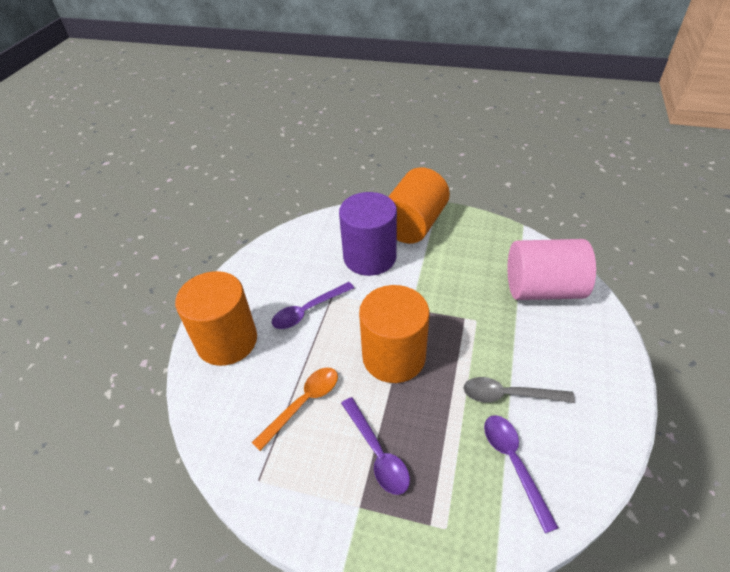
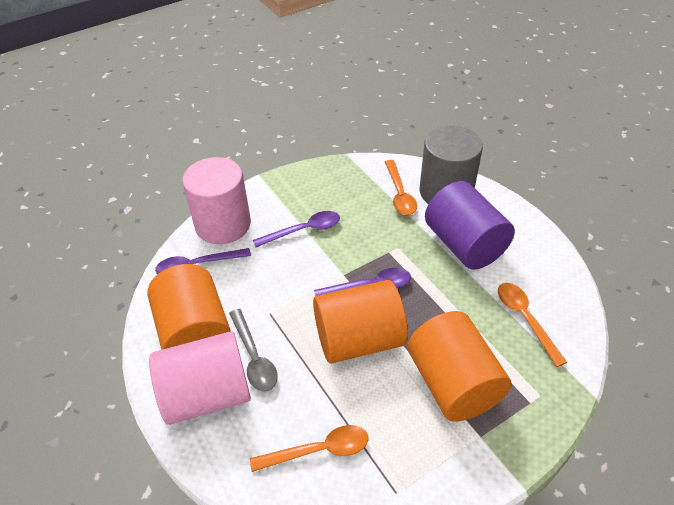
grey cylinder: 0 -> 1
orange spoon: 1 -> 3
pink cylinder: 1 -> 2

